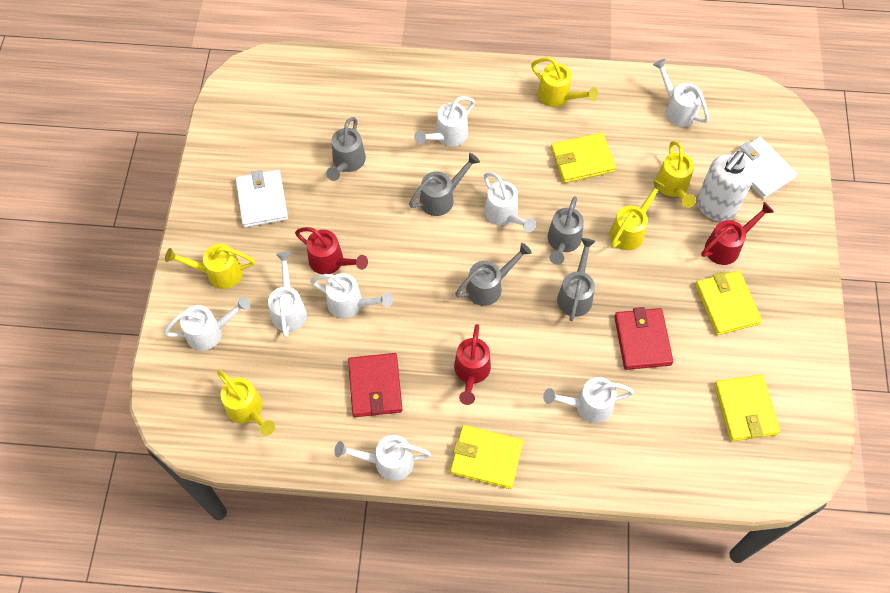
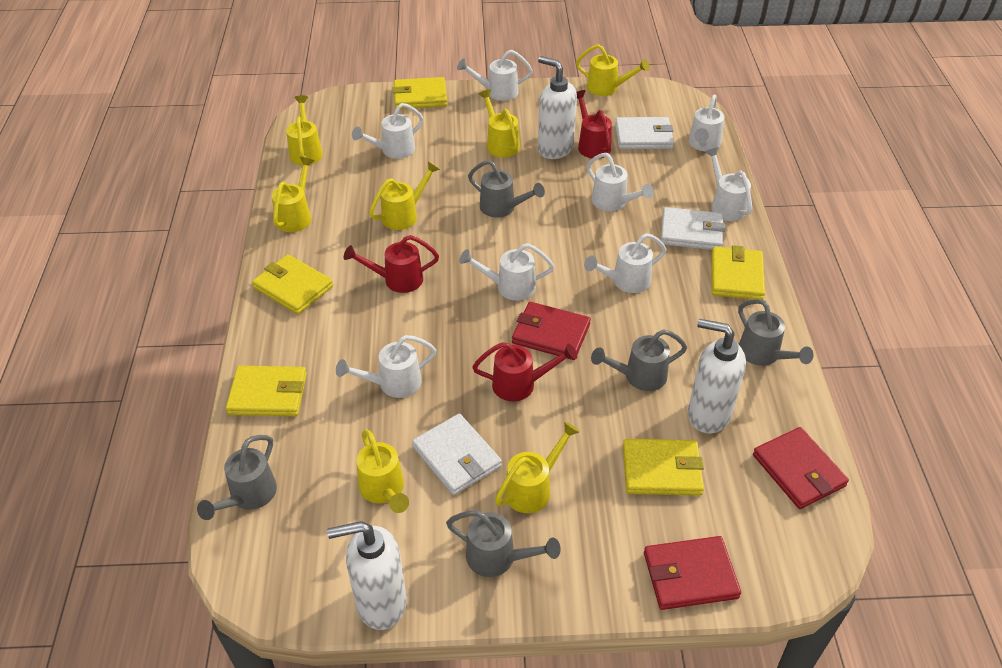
red wallet: 2 -> 3
white soap dispenser: 1 -> 3
white wallet: 2 -> 3
yellow wallet: 4 -> 5
yellow watering can: 5 -> 7

